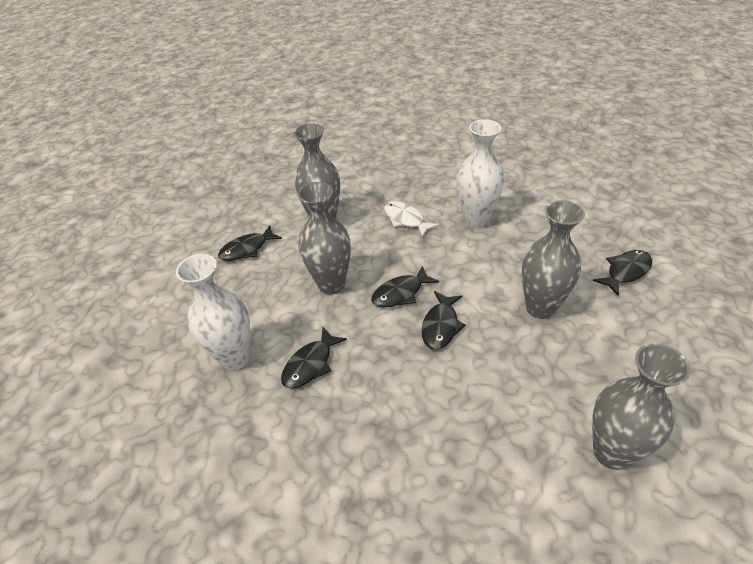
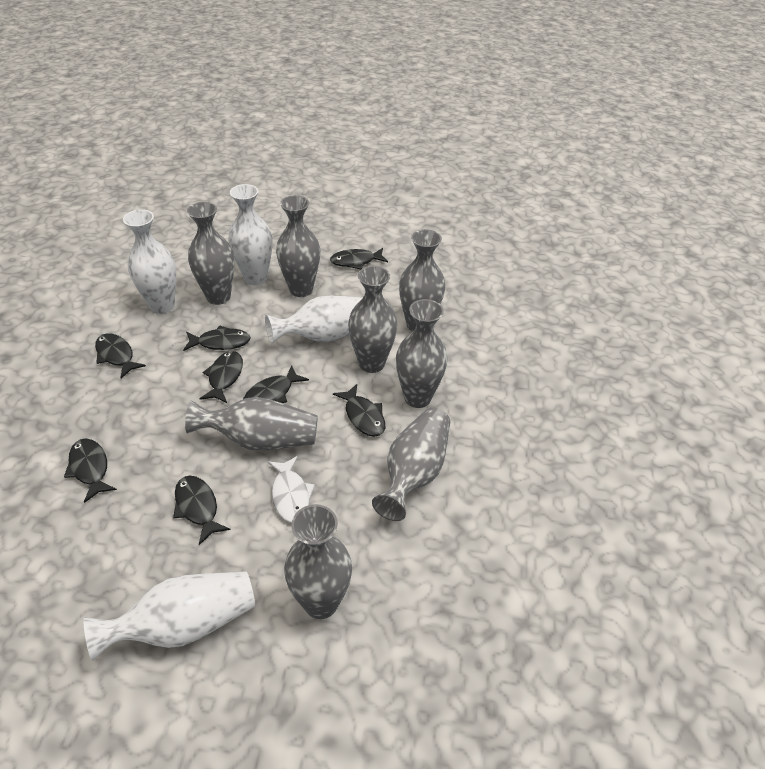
black fish: 5 -> 8
grey vase: 4 -> 8
white vase: 2 -> 4

